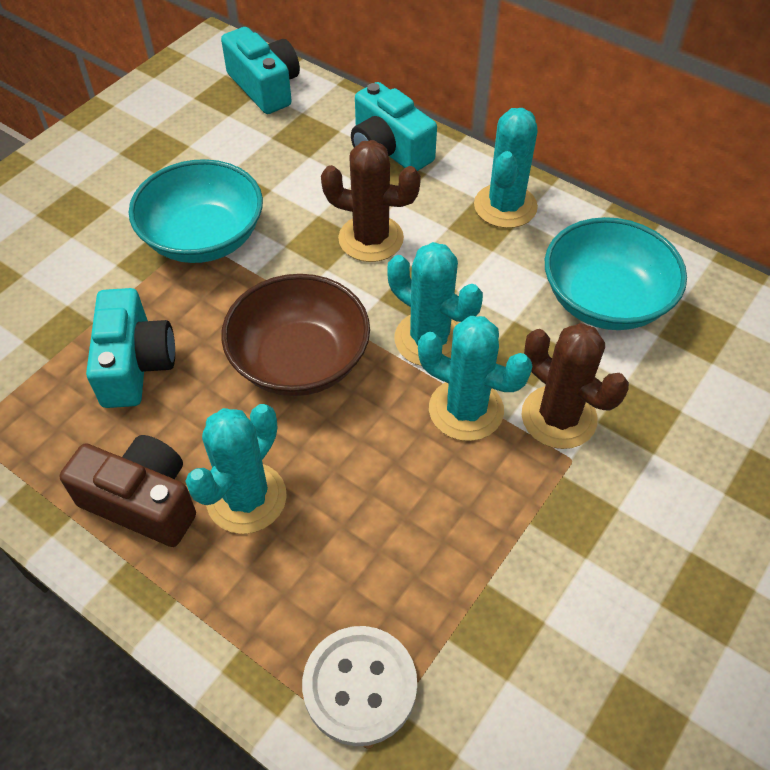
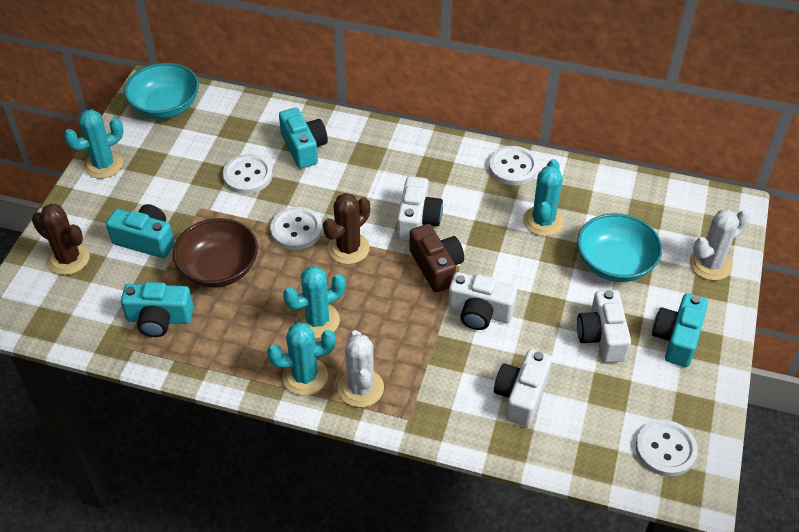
turquoise camera: 3 -> 4
white button: 1 -> 4
white cactus: 0 -> 2
white camera: 0 -> 4

